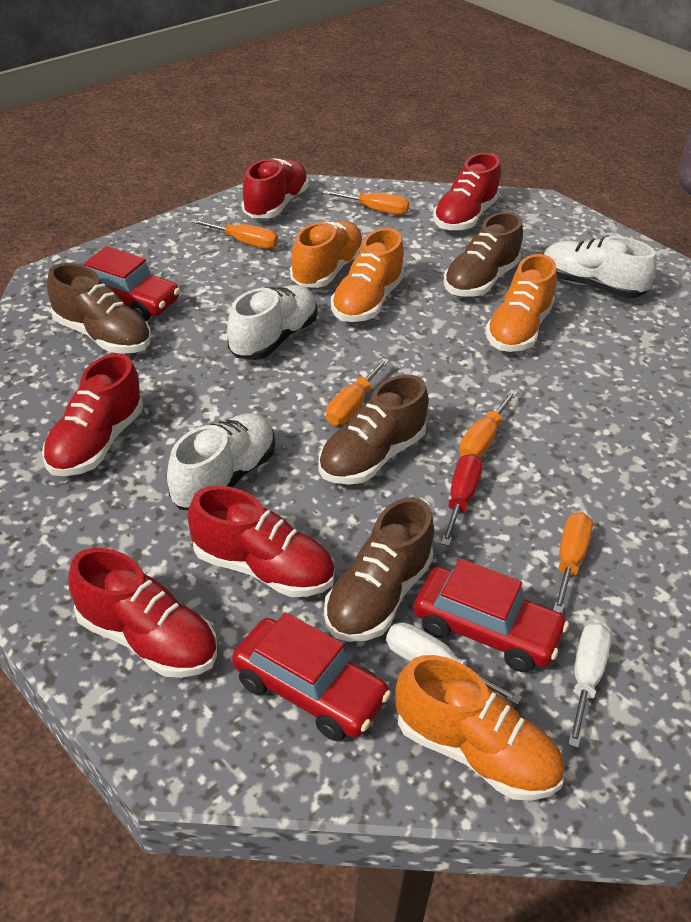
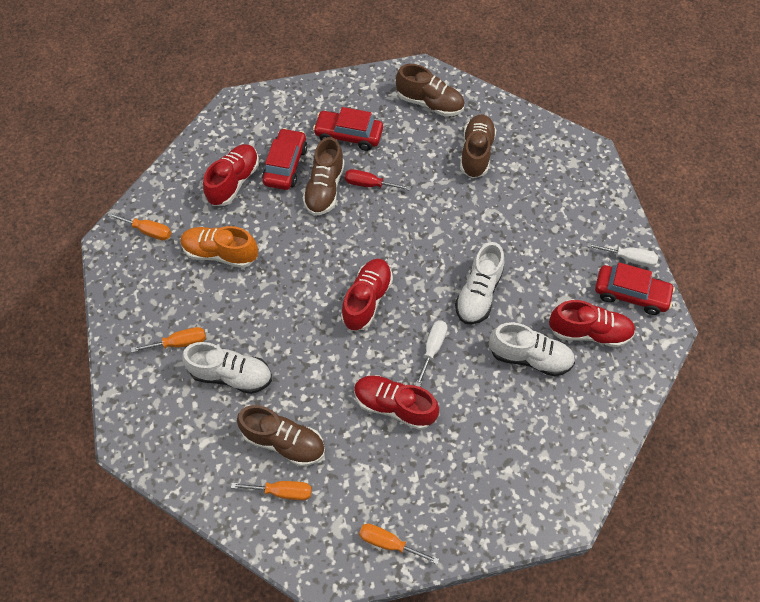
orange screwdriver: 5 -> 4
orange shoe: 4 -> 1
red shoe: 5 -> 4

